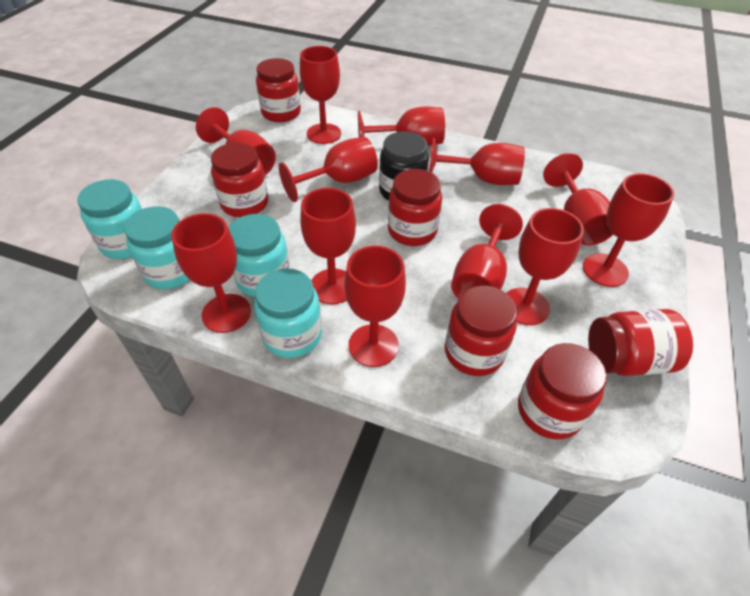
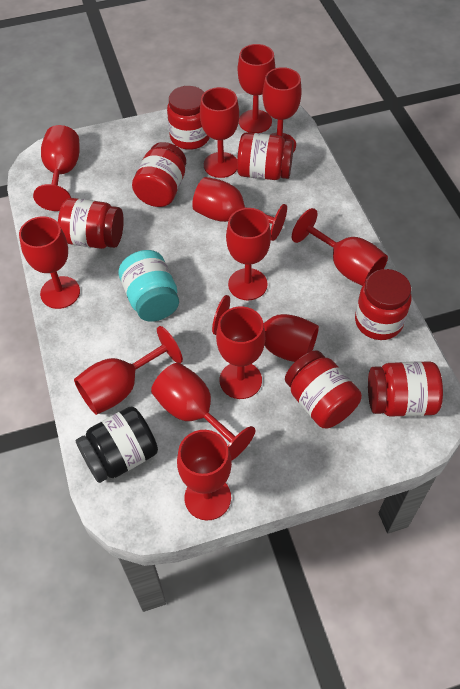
red goblet: 12 -> 13
red jar: 6 -> 7
turquoise jar: 4 -> 1

